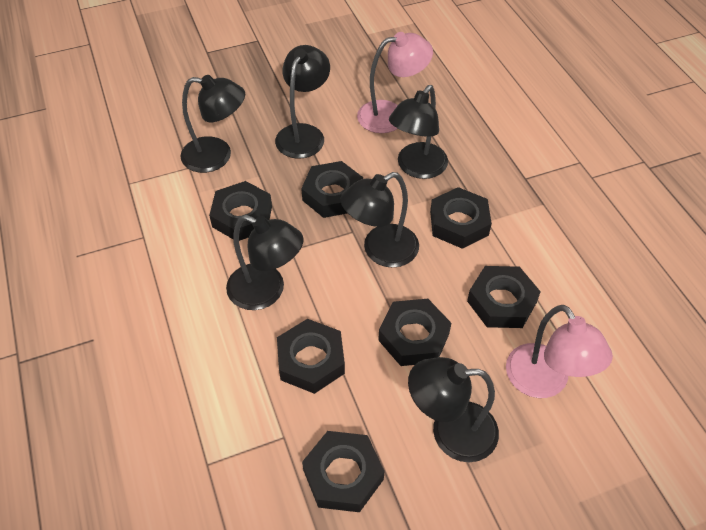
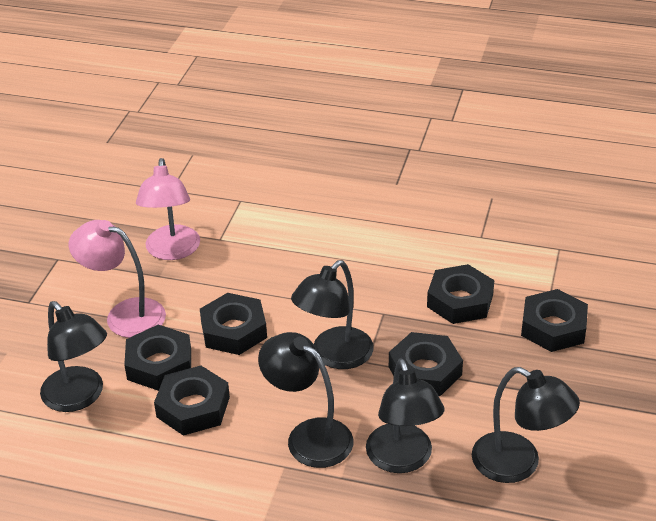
black lamp: 6 -> 5
black nut: 7 -> 6

